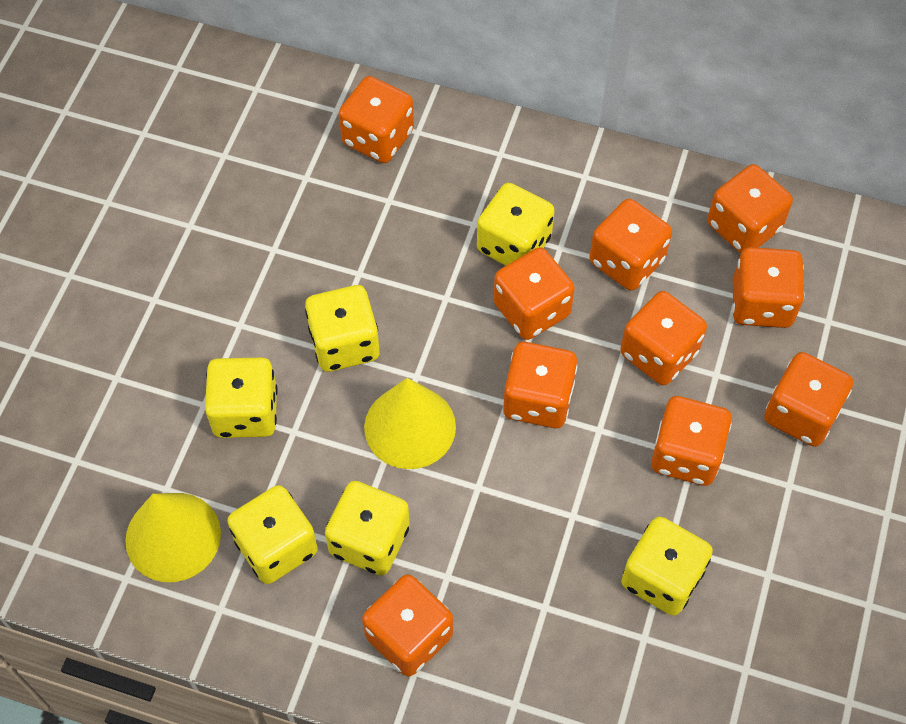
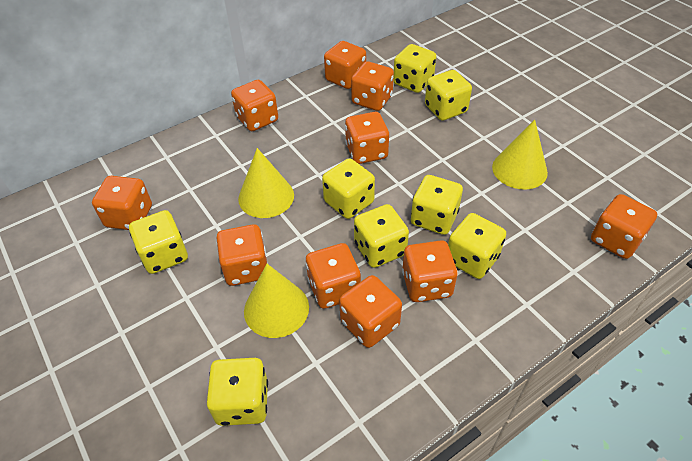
yellow cone: 2 -> 3
yellow dice: 6 -> 8

